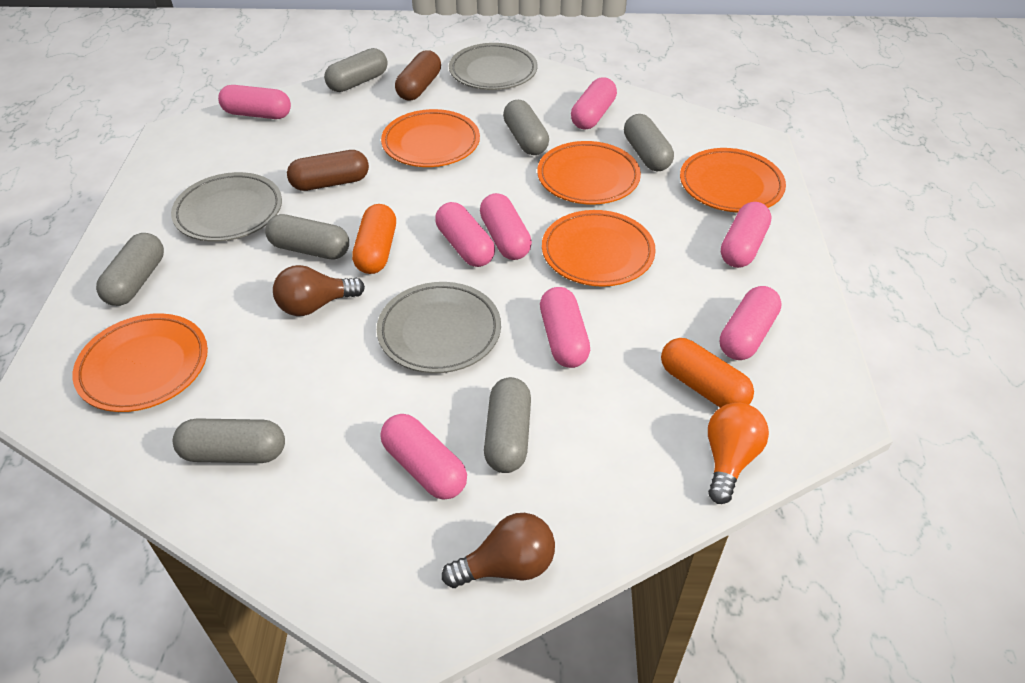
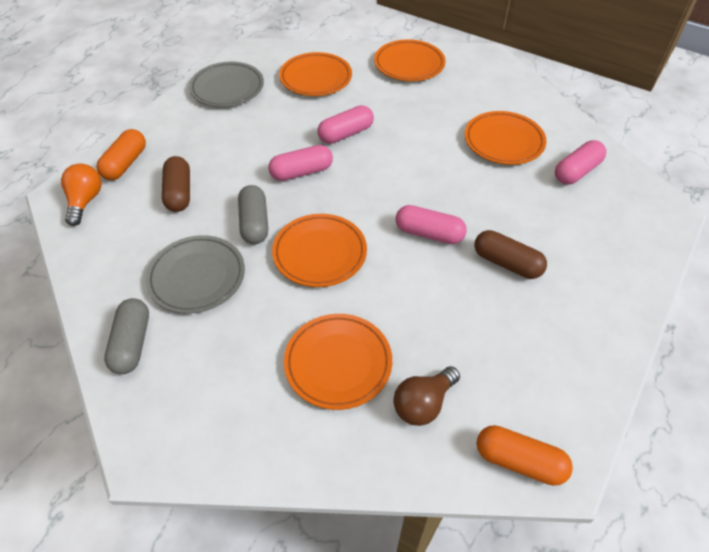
brown light bulb: 2 -> 1
grey capsule: 7 -> 2
grey plate: 3 -> 2
pink capsule: 8 -> 4

